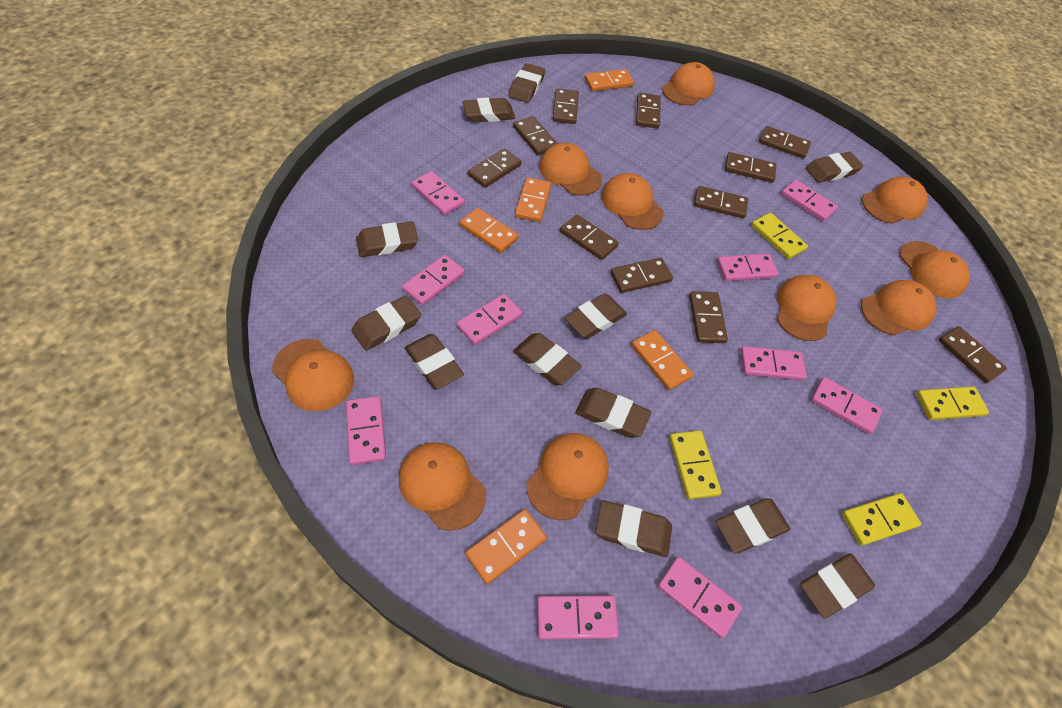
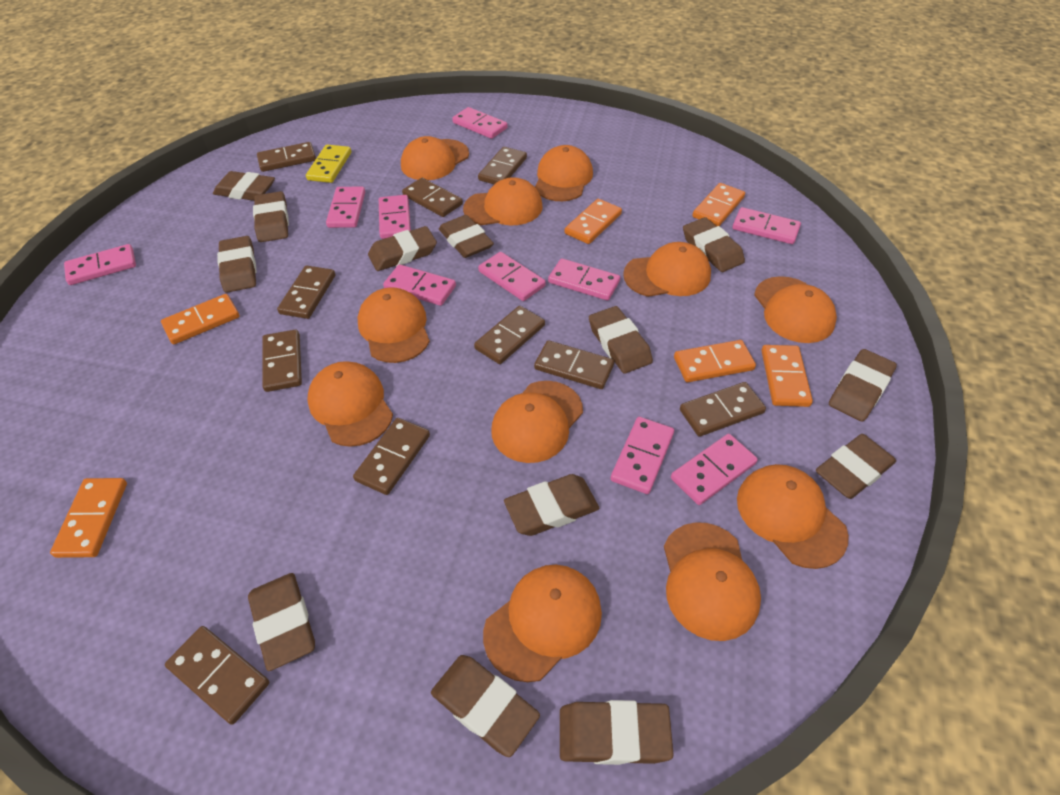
brown domino: 11 -> 10
brown eraser: 12 -> 13
orange cap: 10 -> 11
orange domino: 5 -> 6
yellow domino: 4 -> 1

